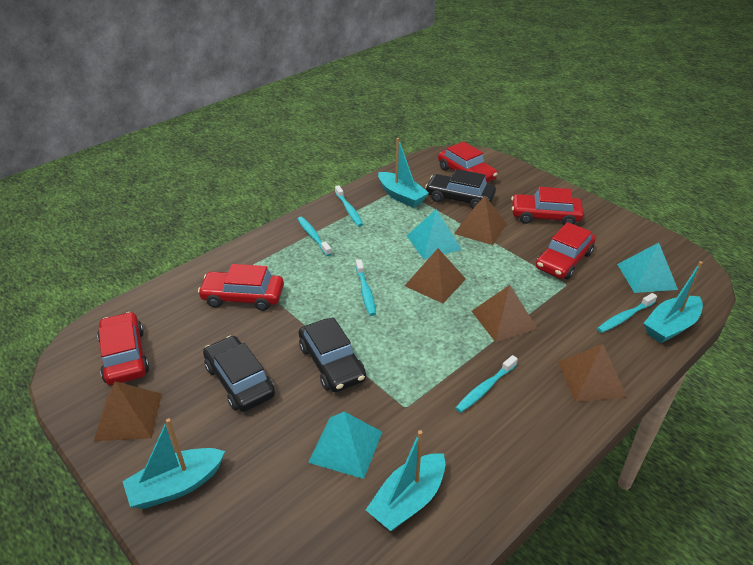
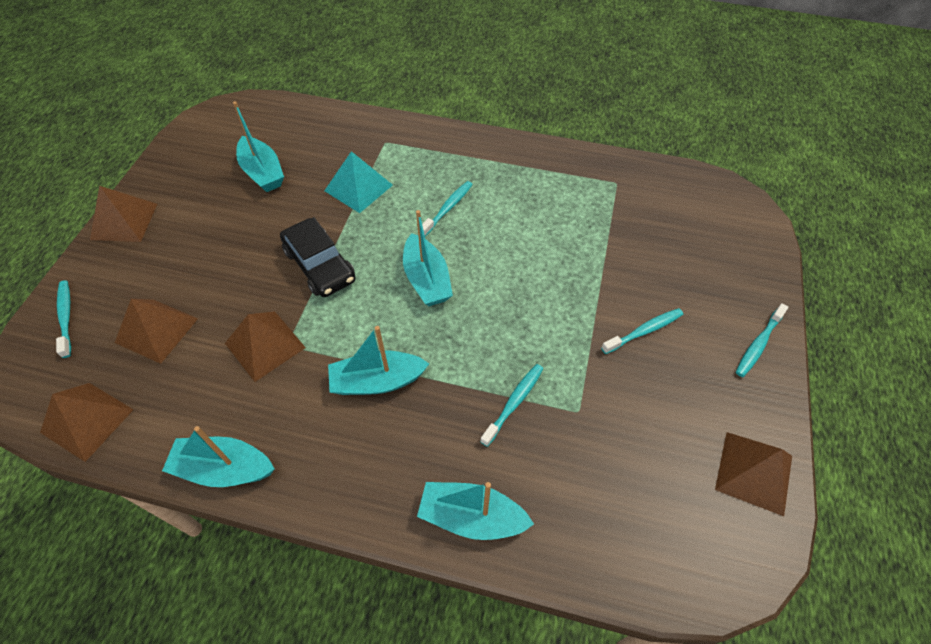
black car: 3 -> 1
red car: 5 -> 0
turquoise boat: 4 -> 5
turquoise pyramid: 3 -> 1

